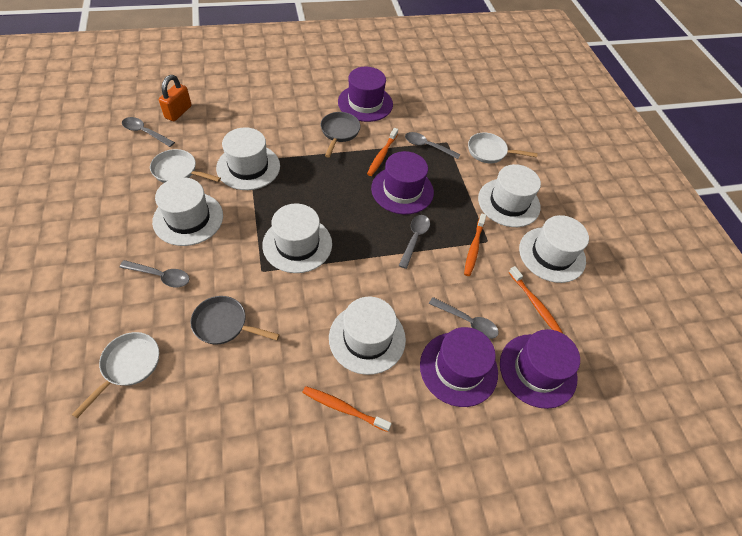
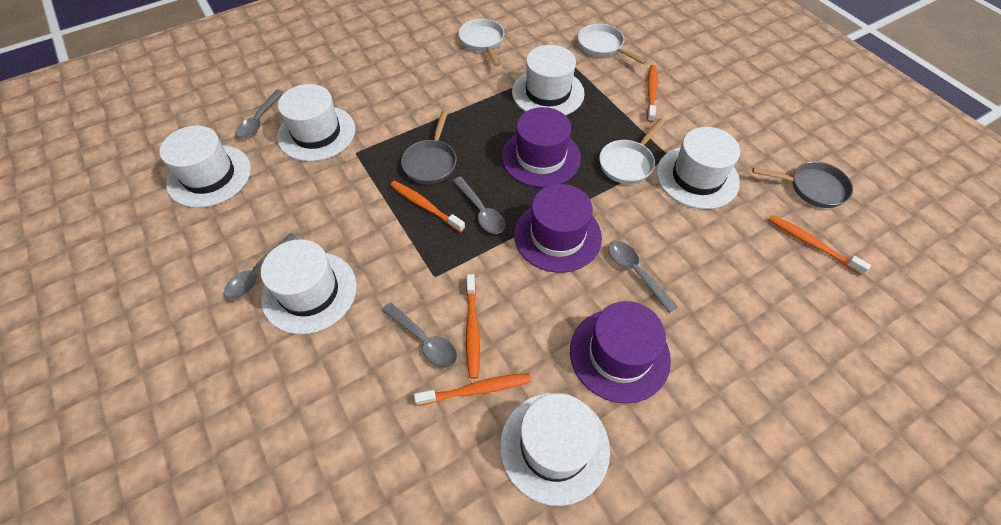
orange padlock: 1 -> 0
orange toothbrush: 4 -> 5
purple hat: 4 -> 3

